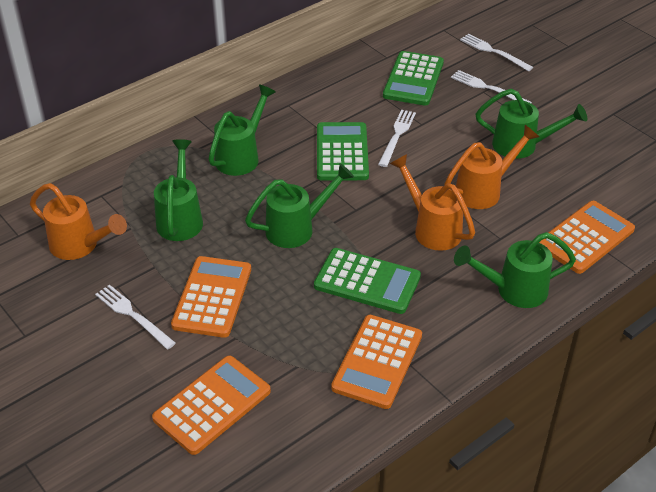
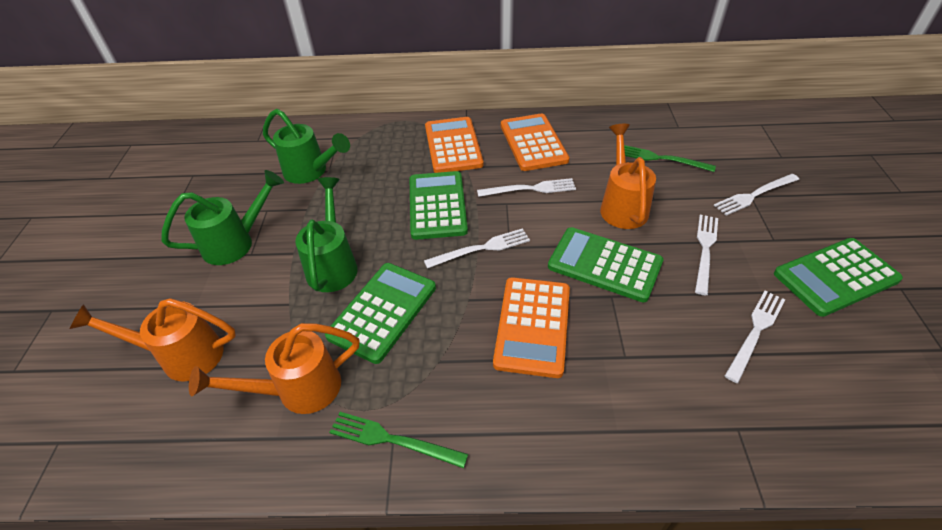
green calculator: 3 -> 4
green fork: 0 -> 2
green watering can: 5 -> 3
orange calculator: 4 -> 3
white fork: 4 -> 5

